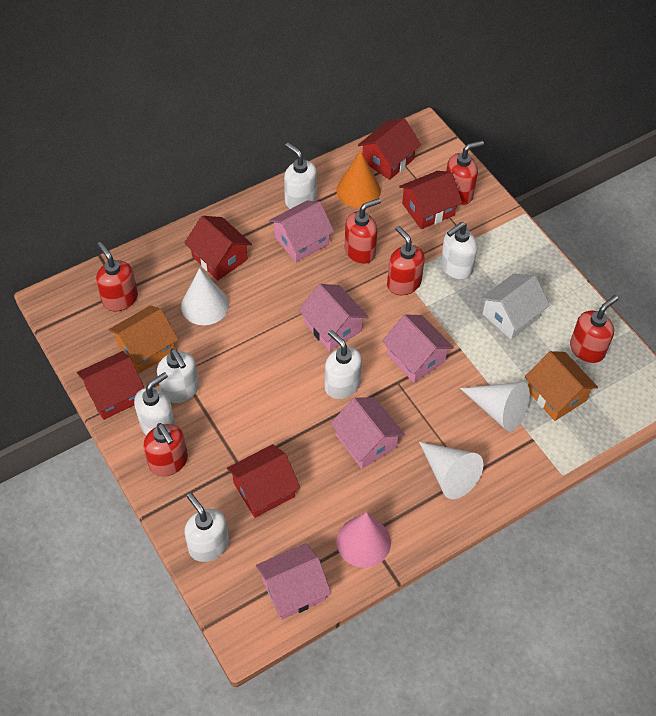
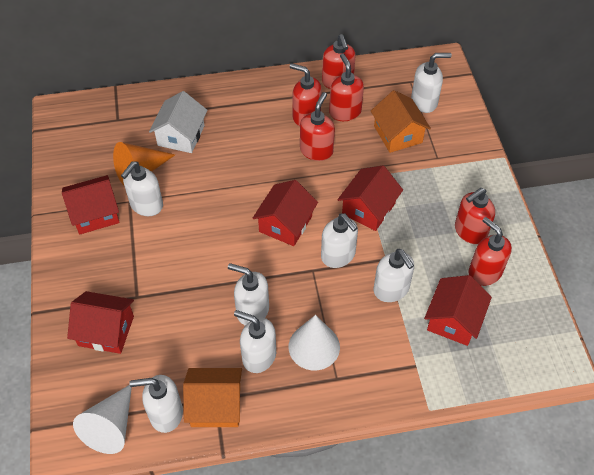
pink cone: 1 -> 0
pink house: 5 -> 0
white cone: 3 -> 2
white soap dispenser: 6 -> 7

